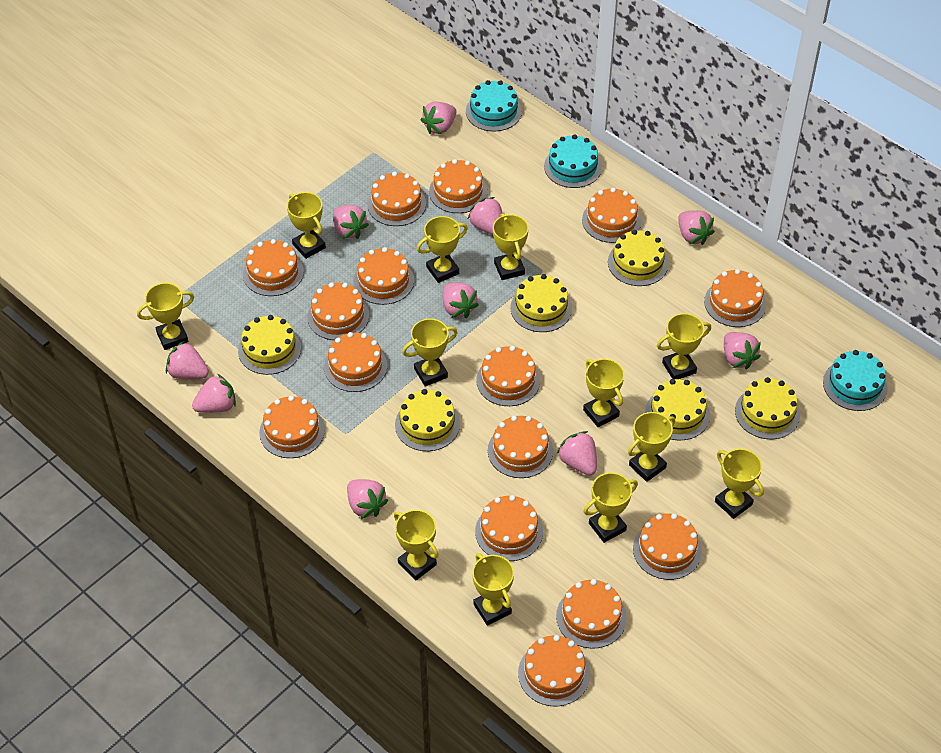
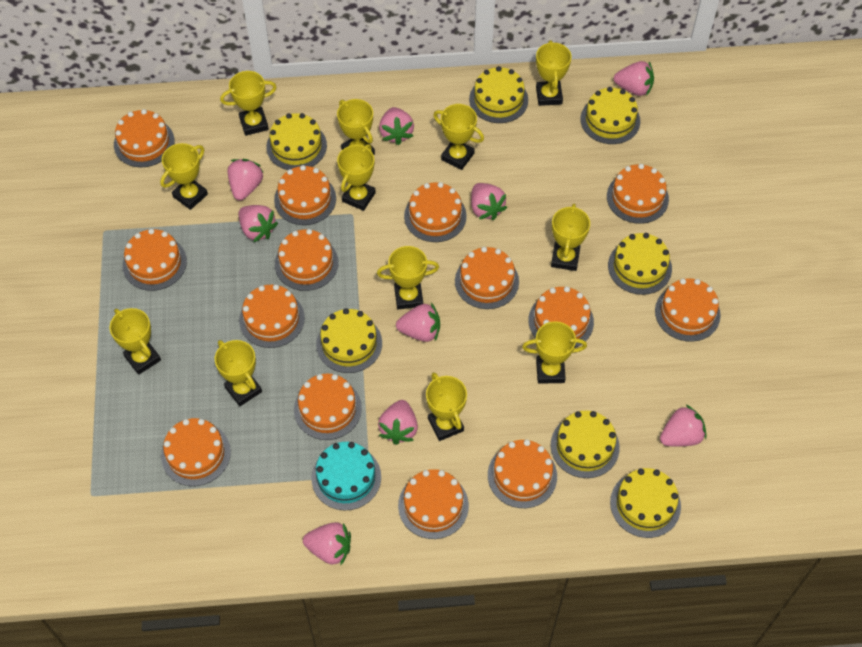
orange cake: 15 -> 14
pink strawberry: 10 -> 9
turquoise cake: 3 -> 1
yellow cake: 6 -> 7

